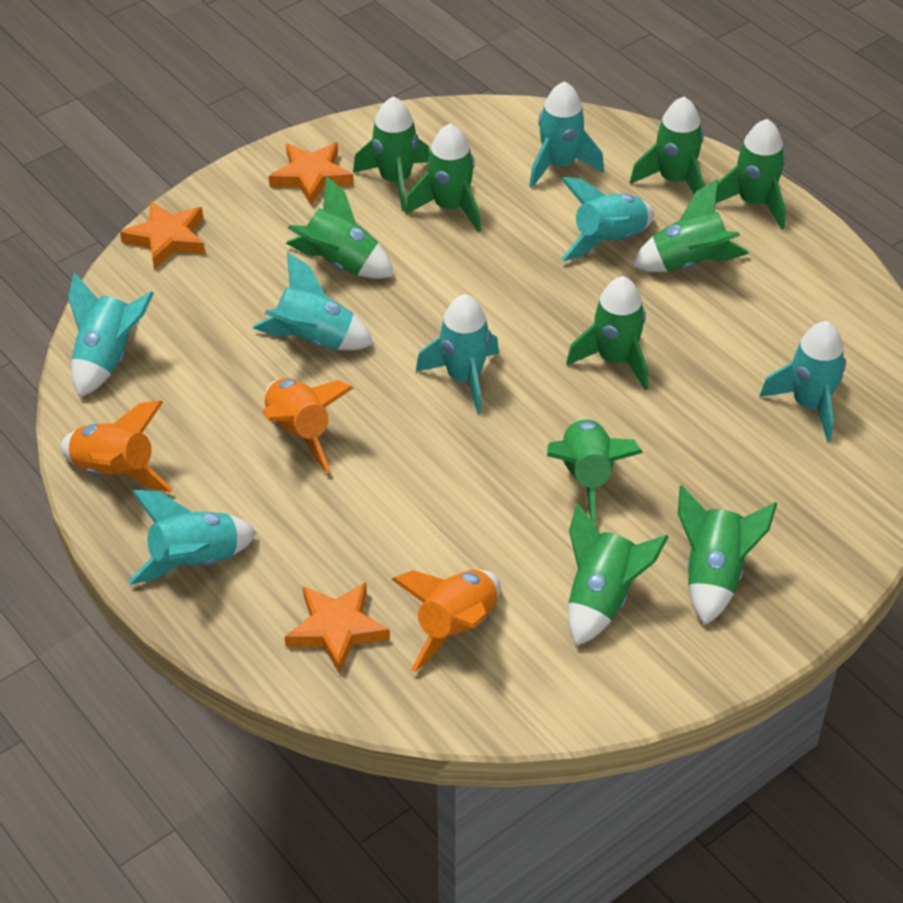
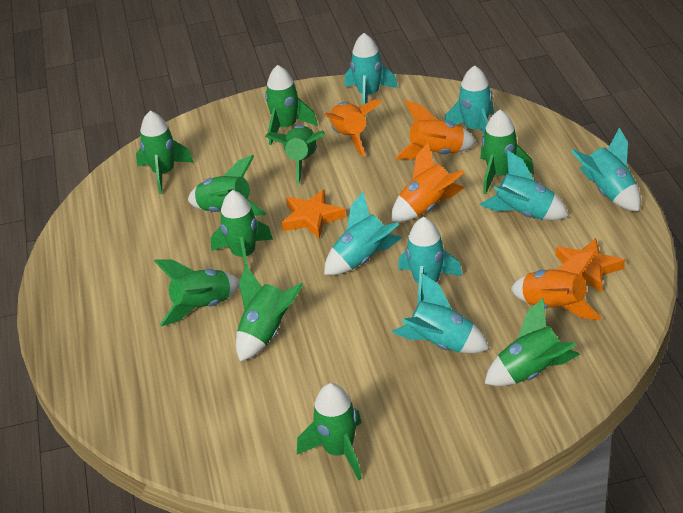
orange rocket: 3 -> 4
orange star: 3 -> 2

